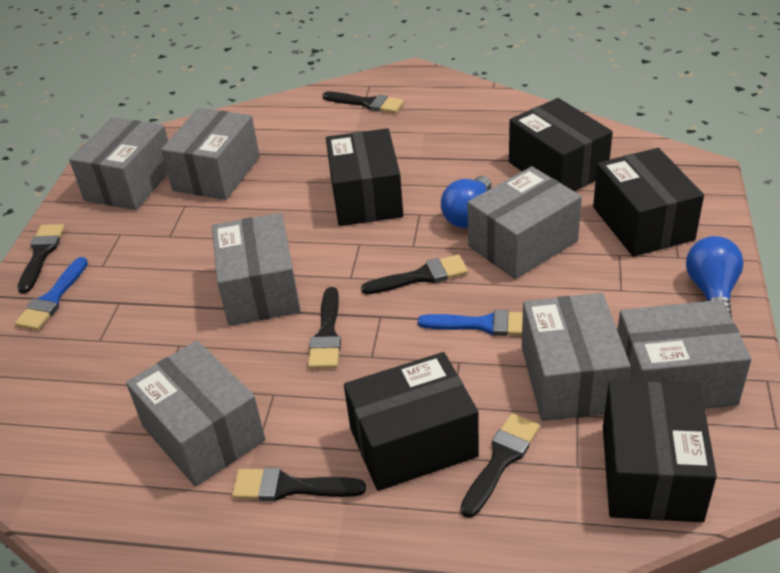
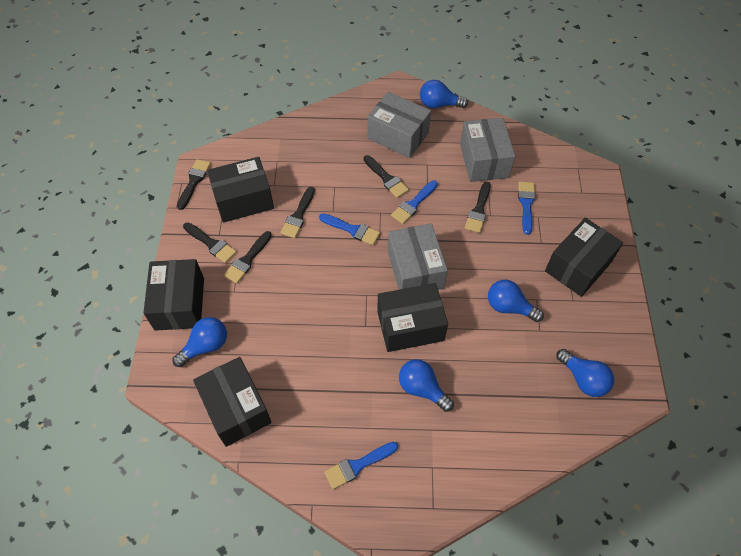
blue brush: 2 -> 4
blue light bulb: 2 -> 5
grey box: 7 -> 3

